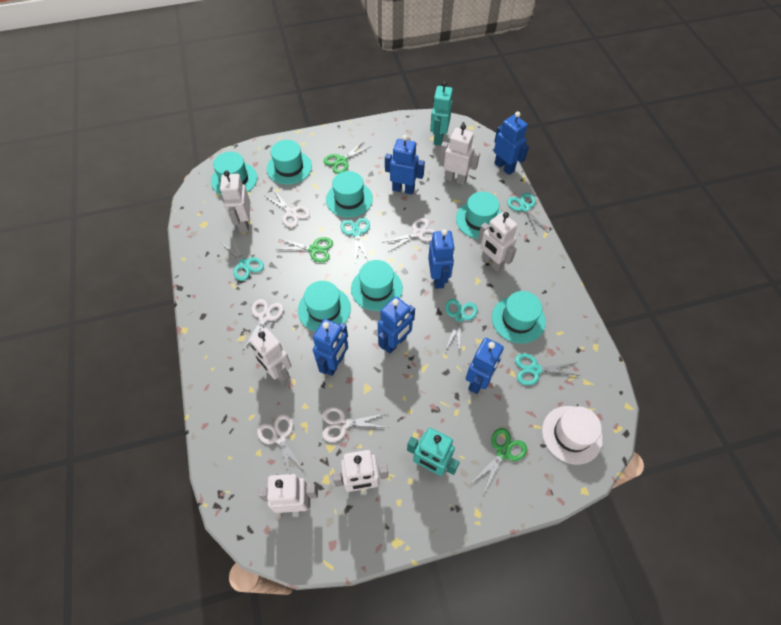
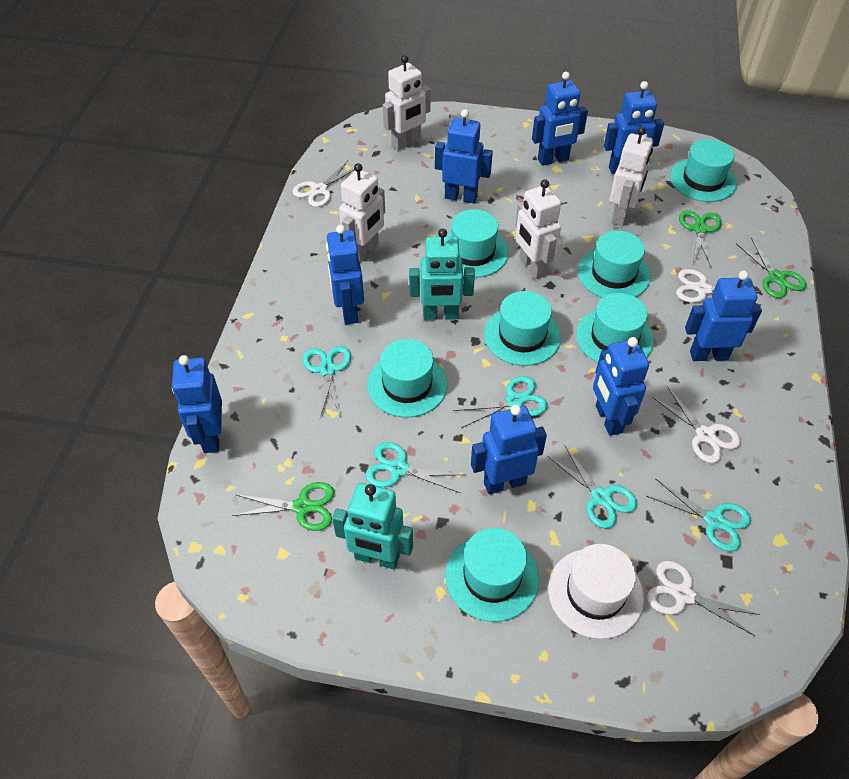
blue robot: 6 -> 8
white robot: 6 -> 4
white scissors: 5 -> 4

